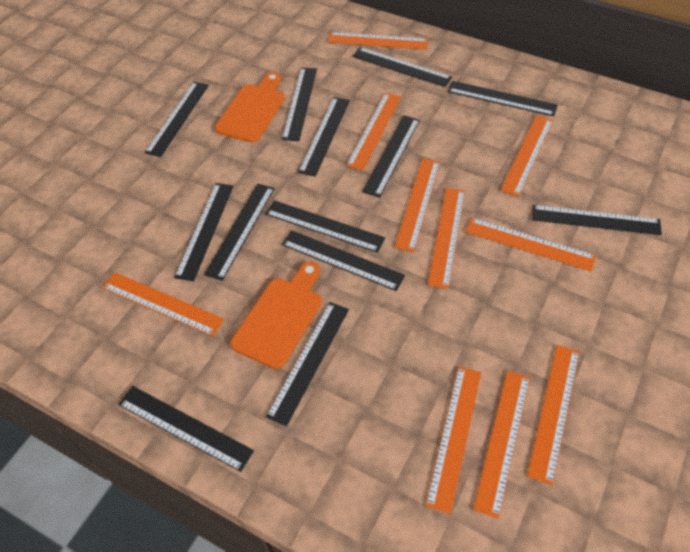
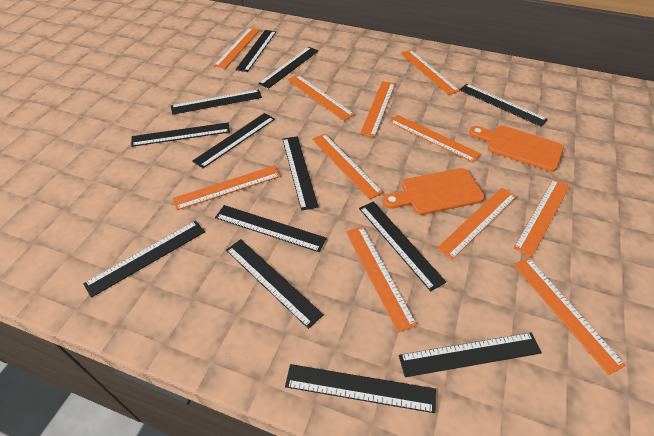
orange ruler: 10 -> 11

